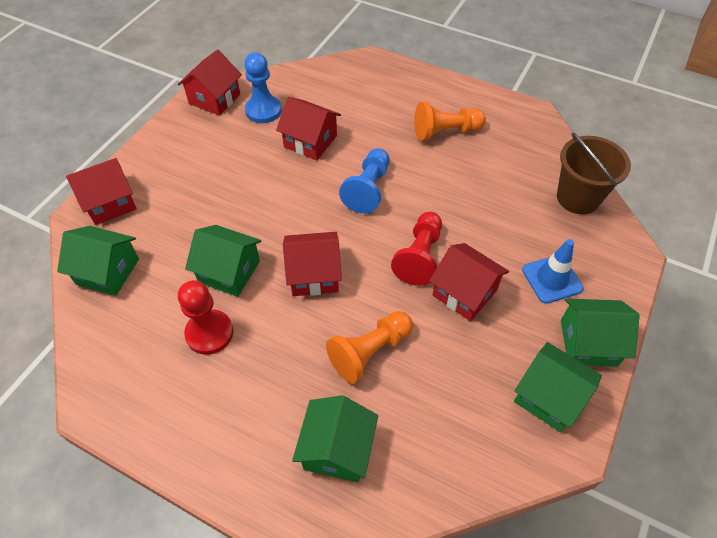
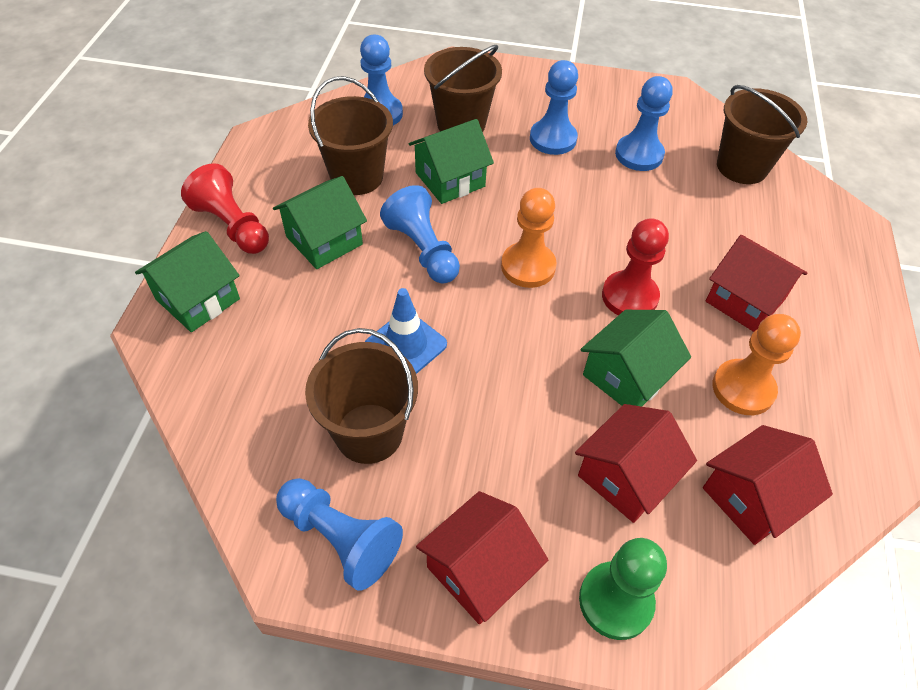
blue pawn: 2 -> 5
brown bucket: 1 -> 4
green house: 5 -> 4
green pawn: 0 -> 1
red house: 5 -> 4

